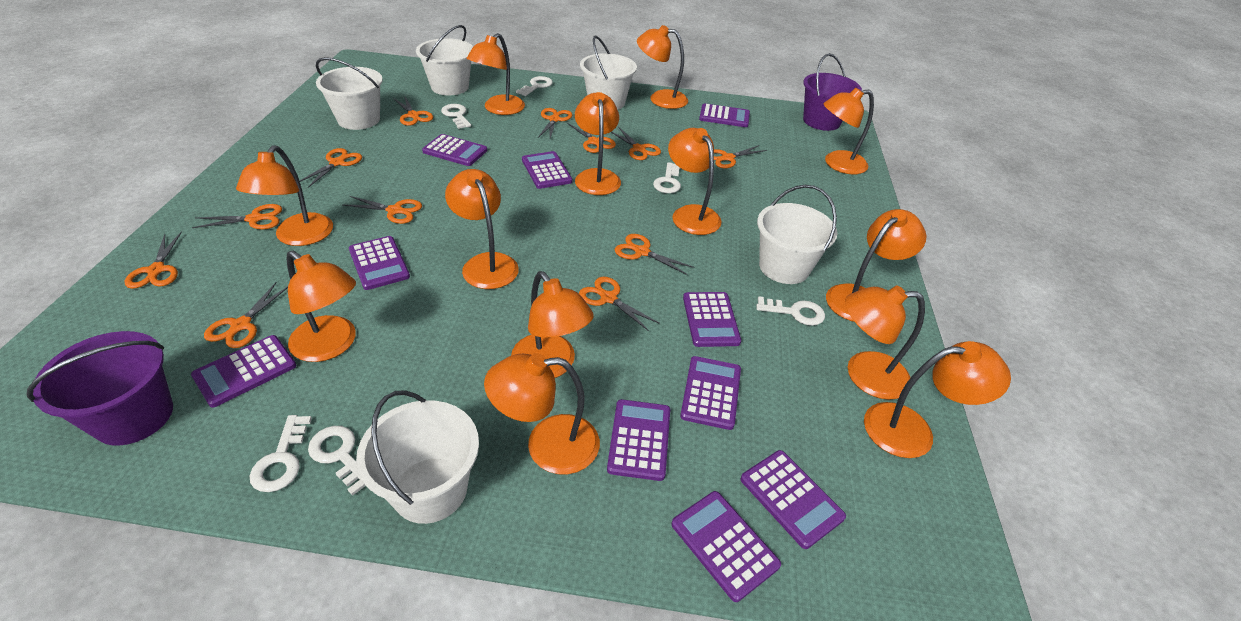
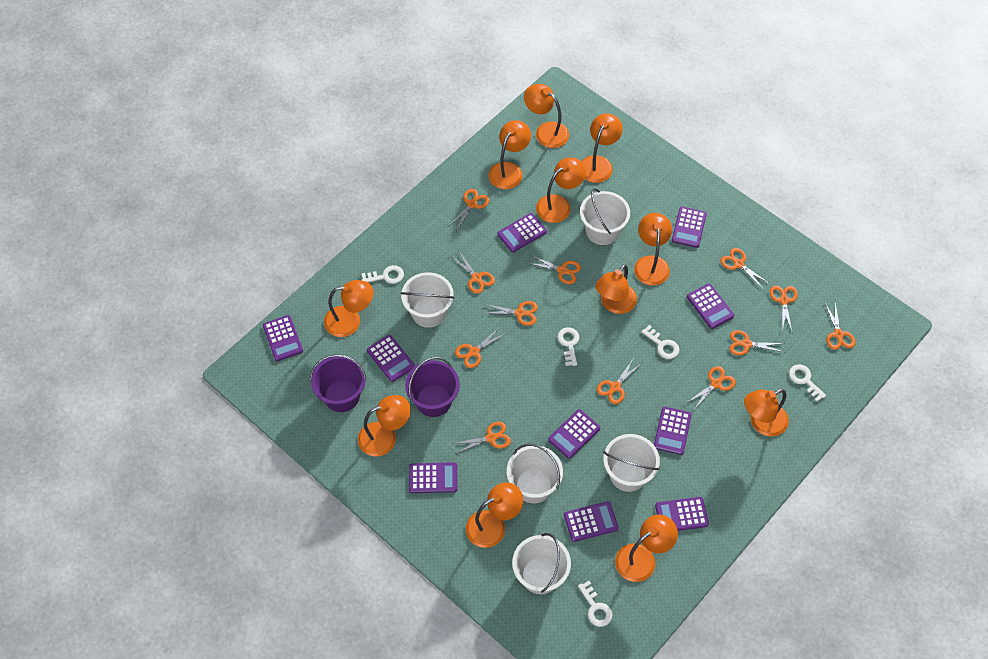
orange lamp: 13 -> 11
white key: 6 -> 5

